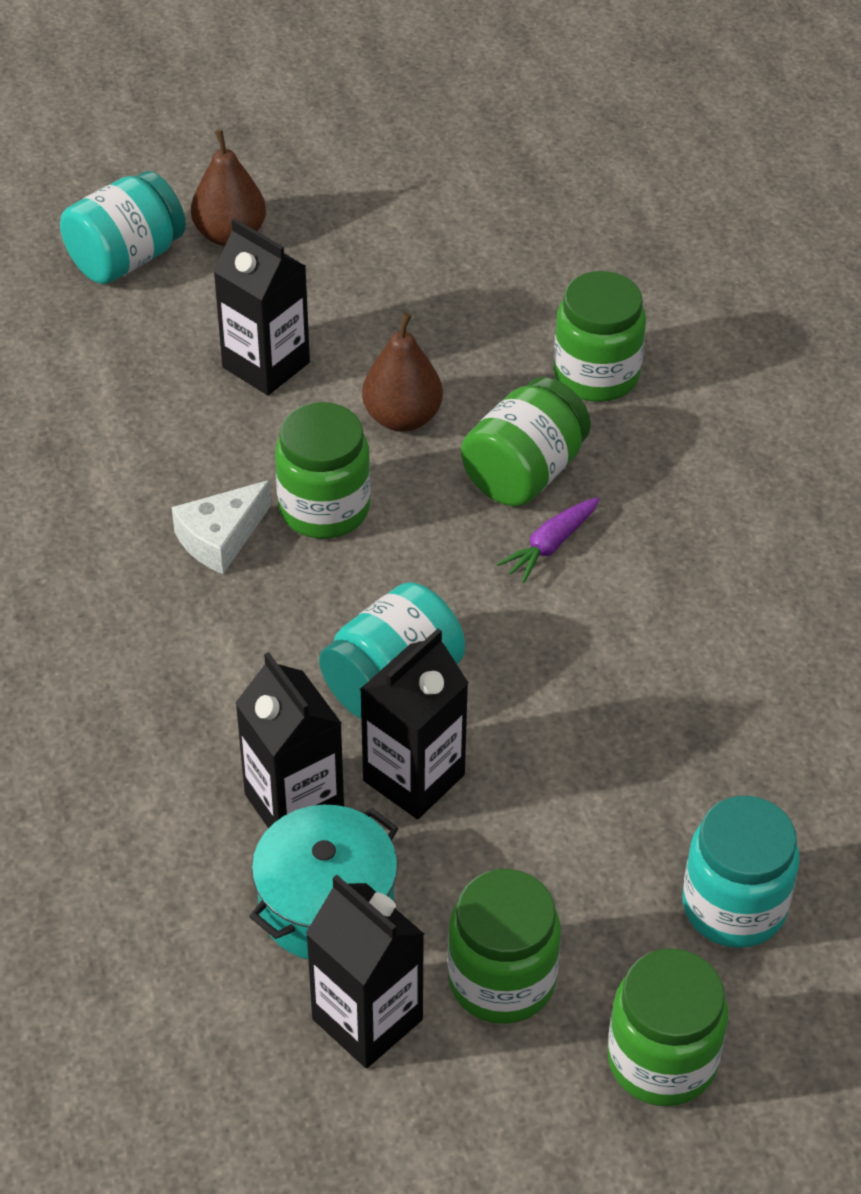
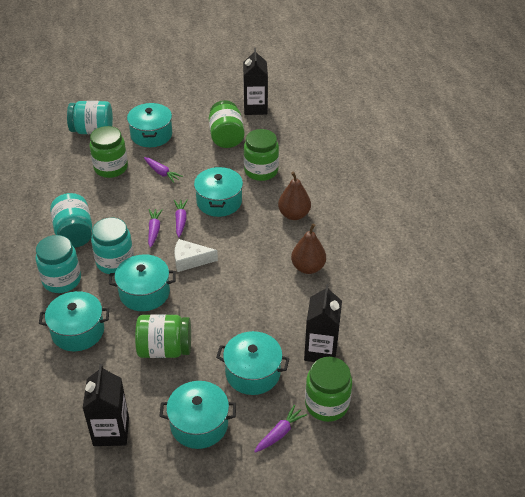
black carton: 4 -> 3
purple carrot: 1 -> 4
turquoise jar: 3 -> 4
turquoise pot: 1 -> 6

